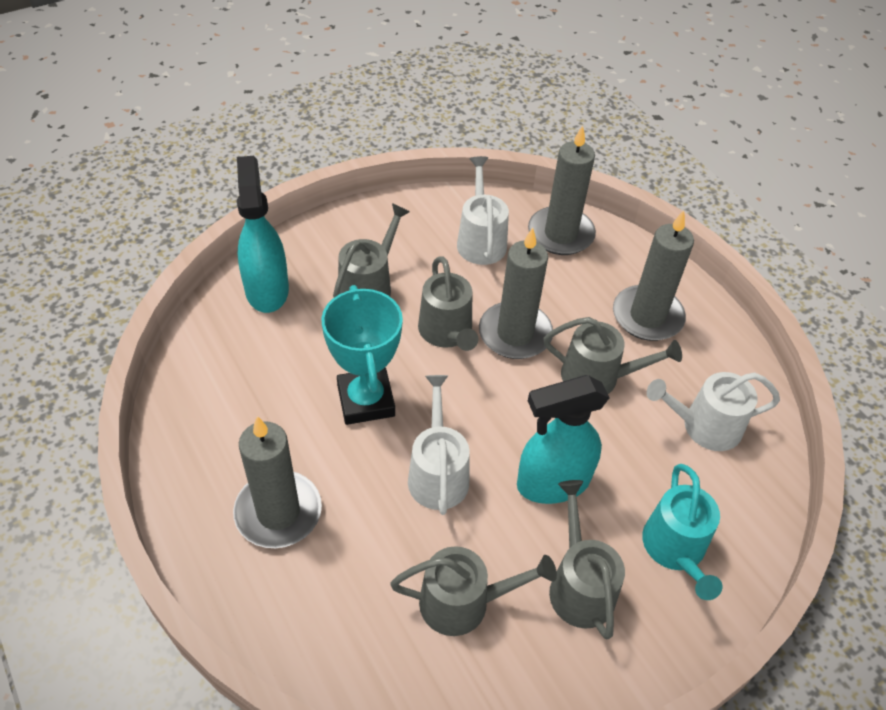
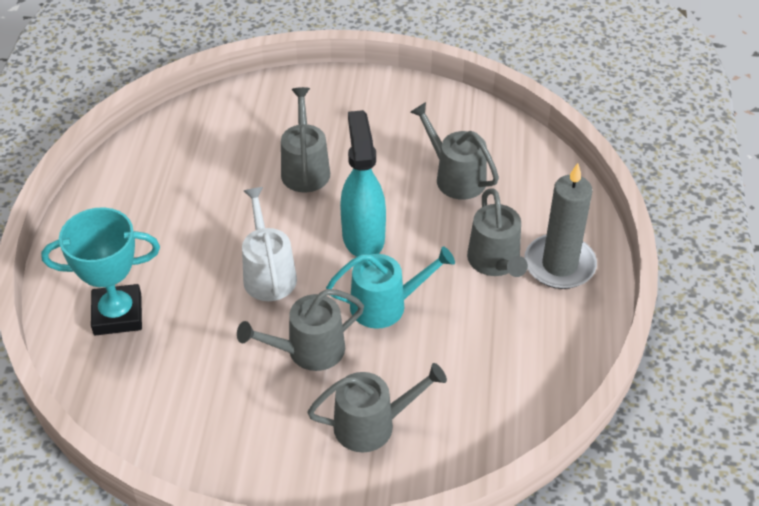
grey candle: 4 -> 1
turquoise spray bottle: 2 -> 1
white watering can: 3 -> 1

